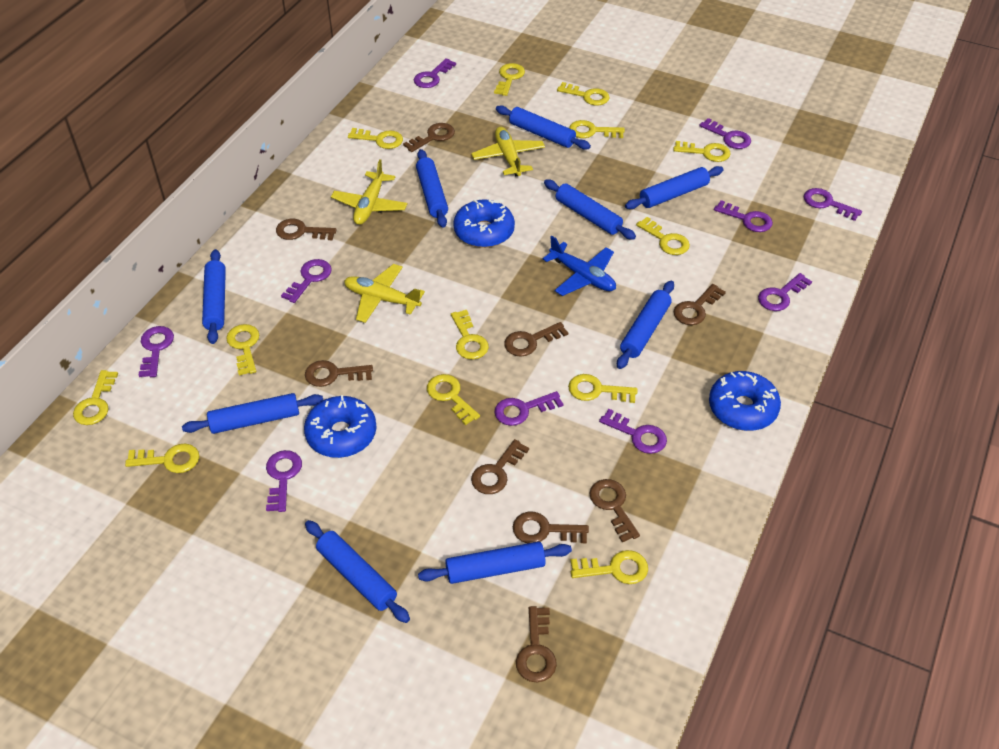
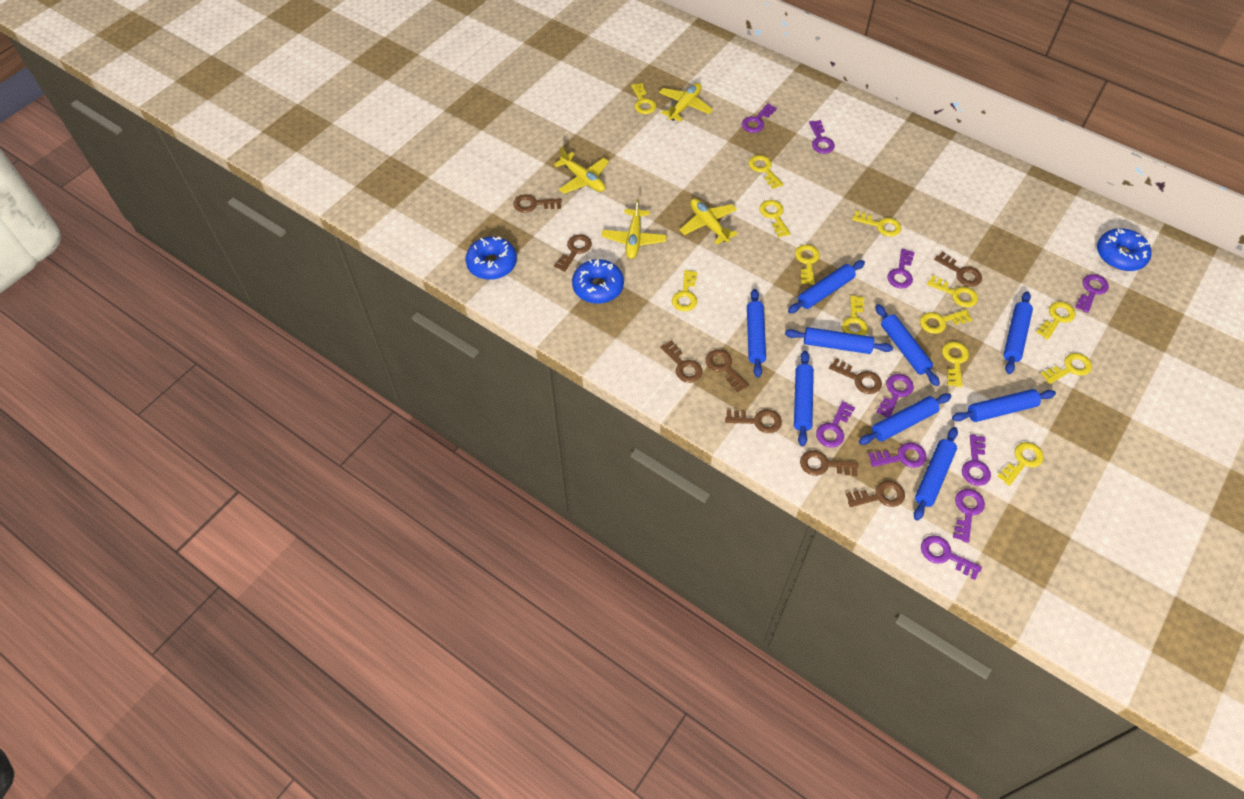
blue plane: 1 -> 0
yellow plane: 3 -> 4

